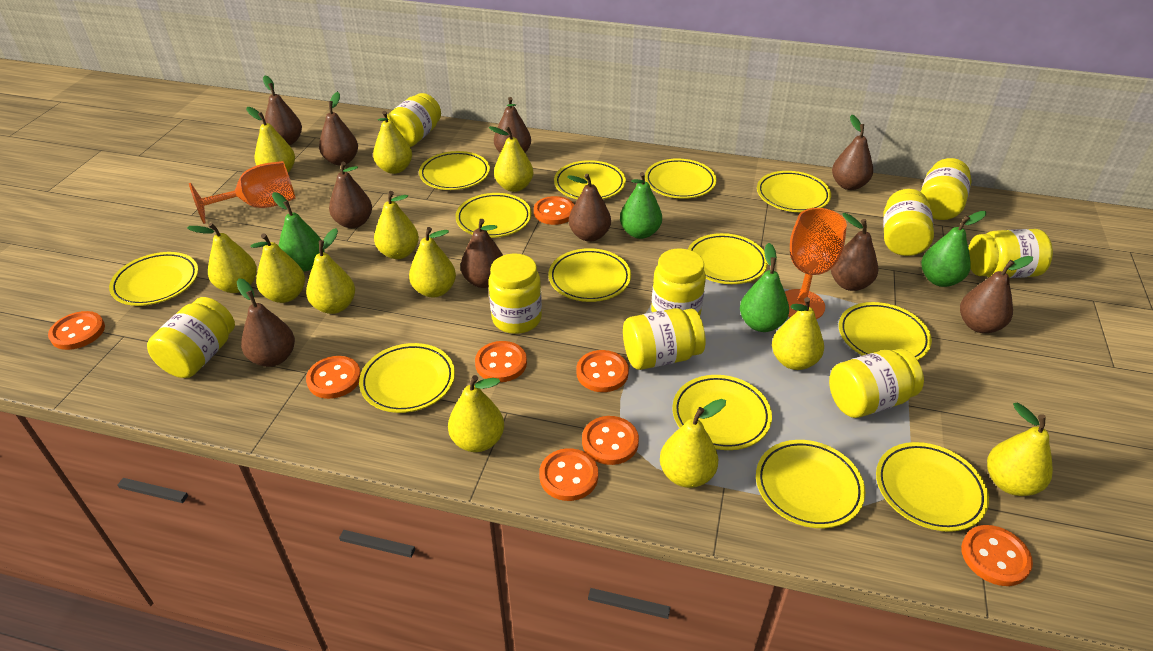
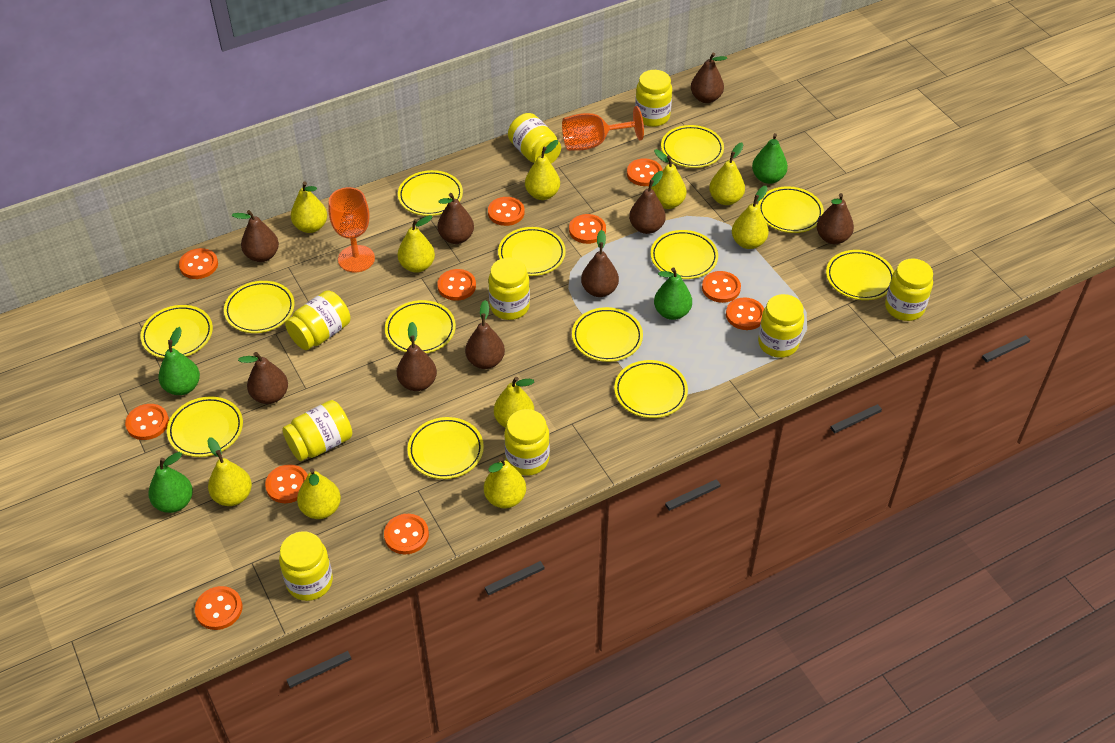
brown pear: 10 -> 9
orange button: 8 -> 11
yellow pear: 12 -> 10

